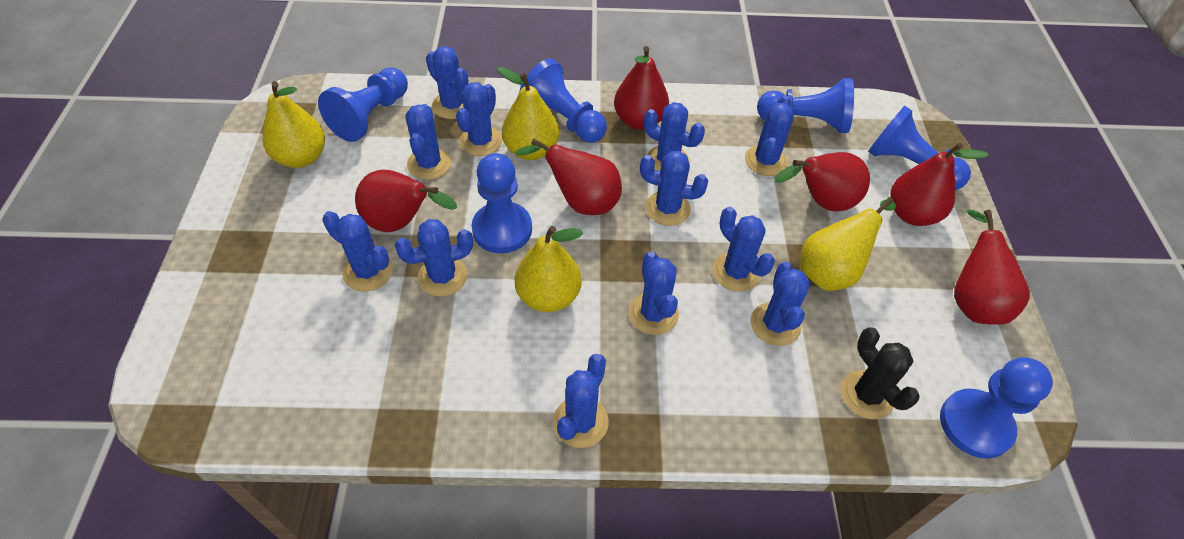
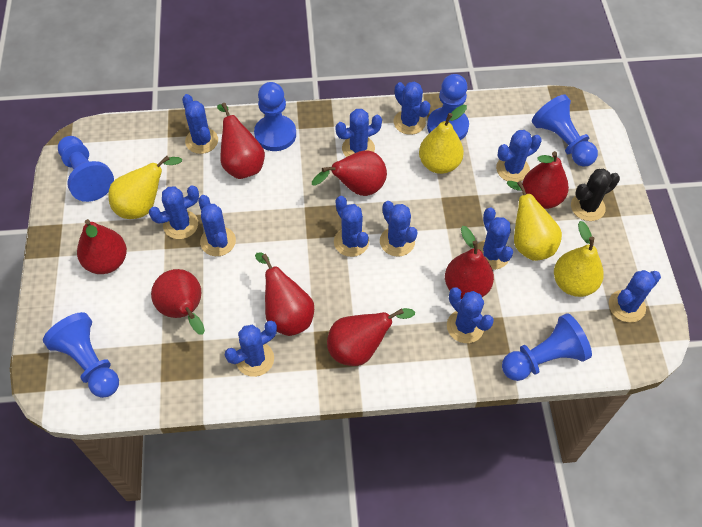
red pear: 6 -> 8

